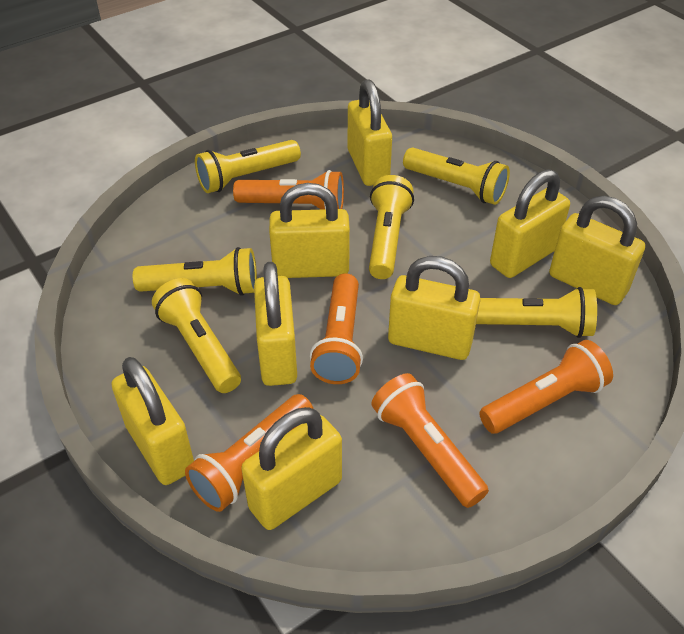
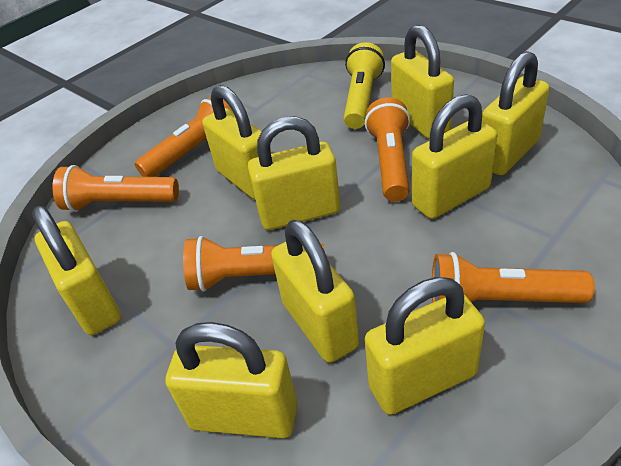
yellow flashlight: 6 -> 1
yellow padlock: 8 -> 9

